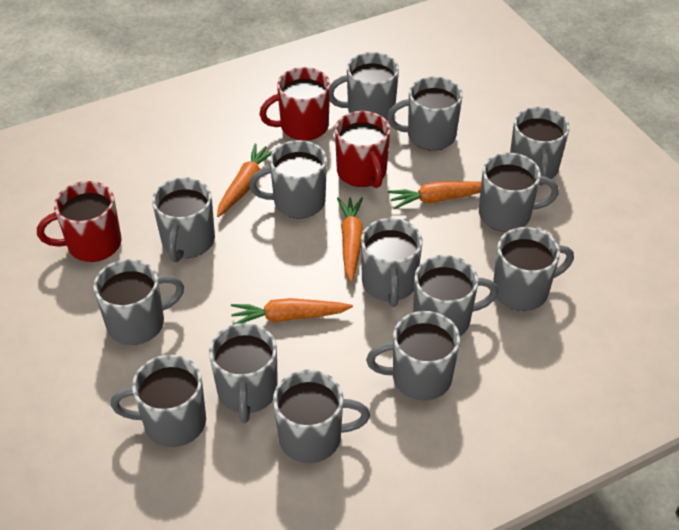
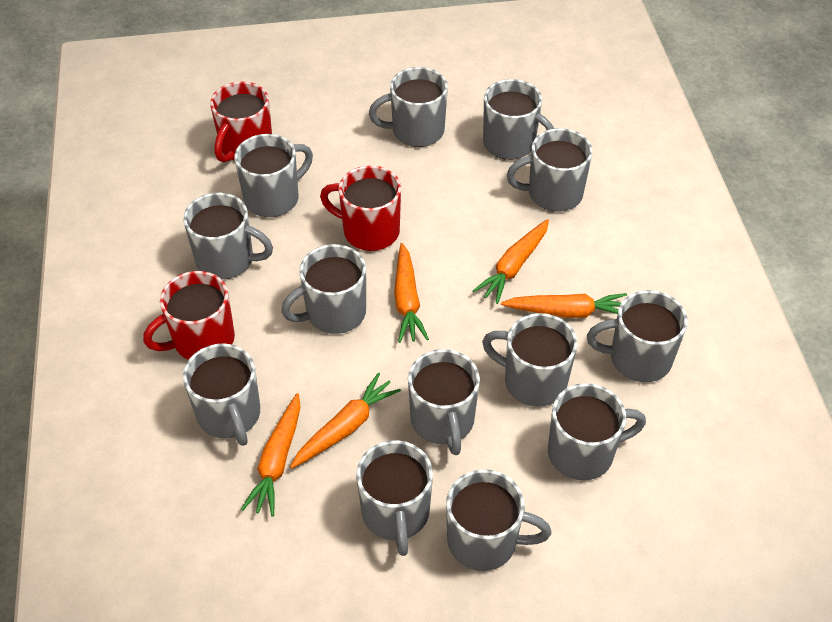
grey mug: 14 -> 13
orange carrot: 4 -> 5

